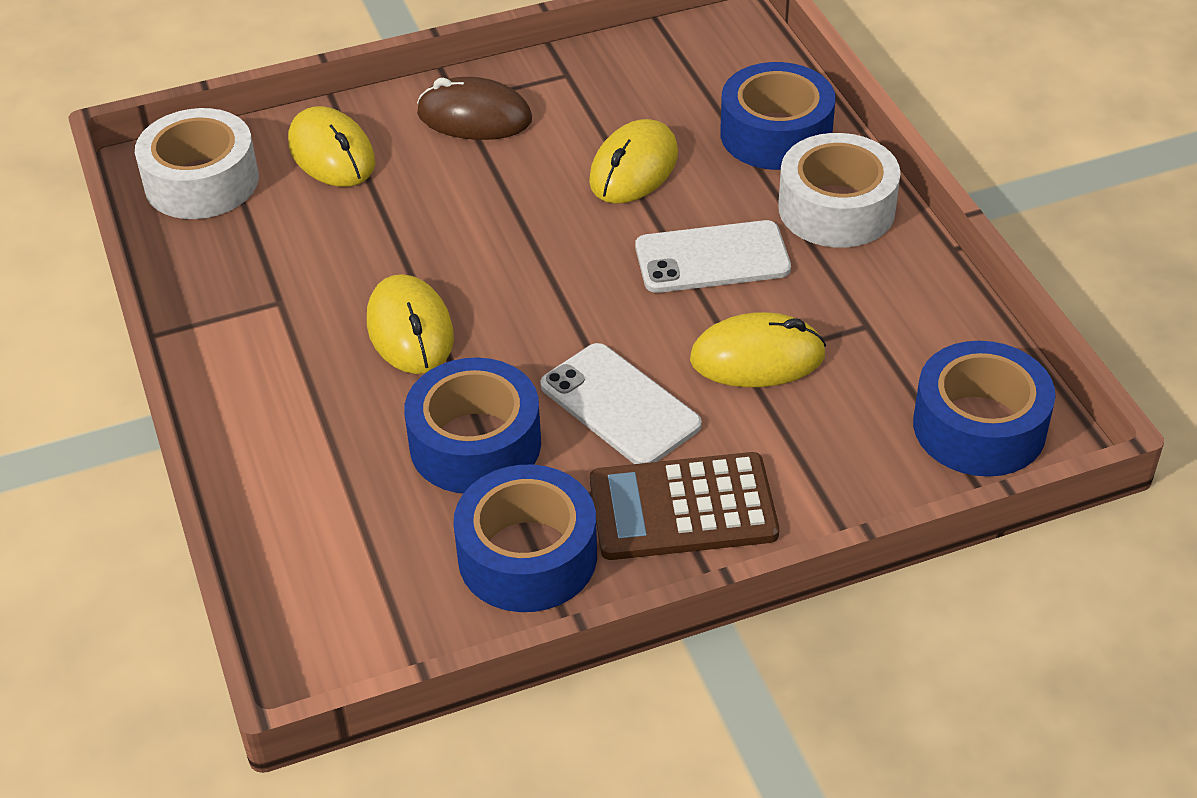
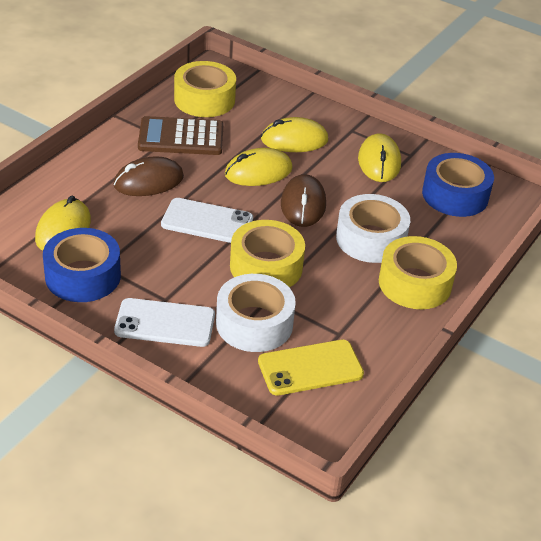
blue tape: 4 -> 2
brown mouse: 1 -> 2
yellow phone: 0 -> 1
yellow tape: 0 -> 3

